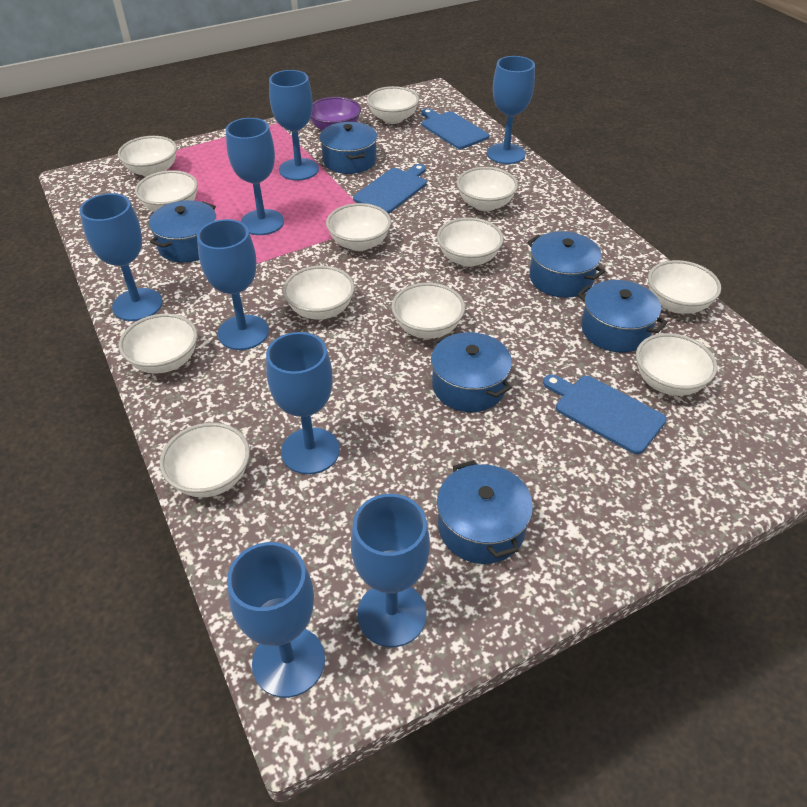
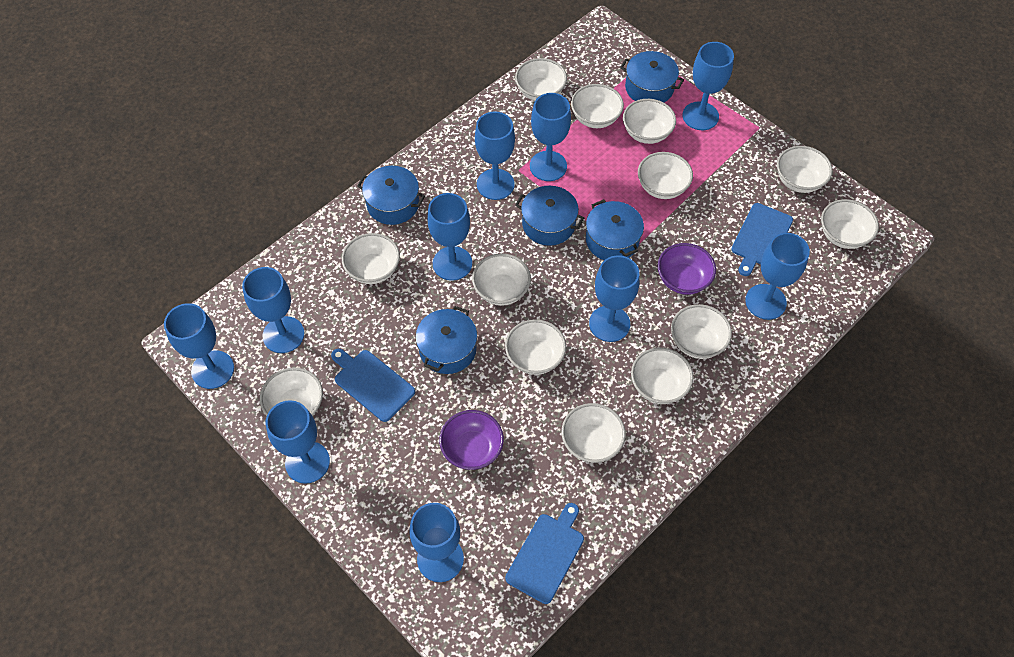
blue goblet: 8 -> 10
blue pot: 6 -> 5
purple bowl: 1 -> 2
white bowl: 12 -> 13

